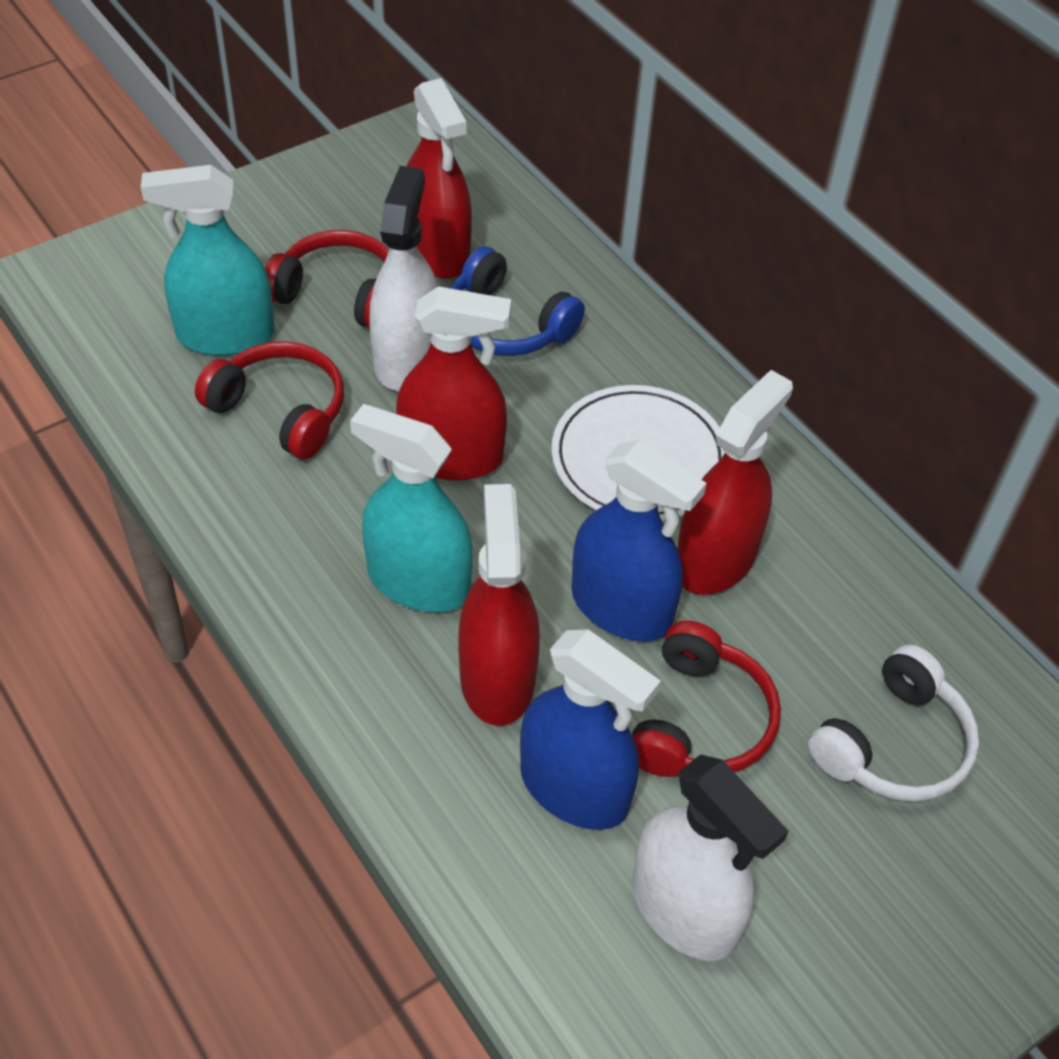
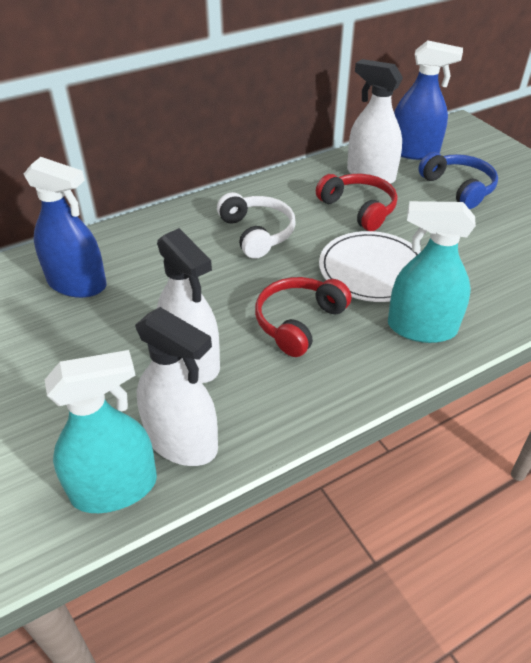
red headphones: 3 -> 2
red spray bottle: 4 -> 0
white spray bottle: 2 -> 3

